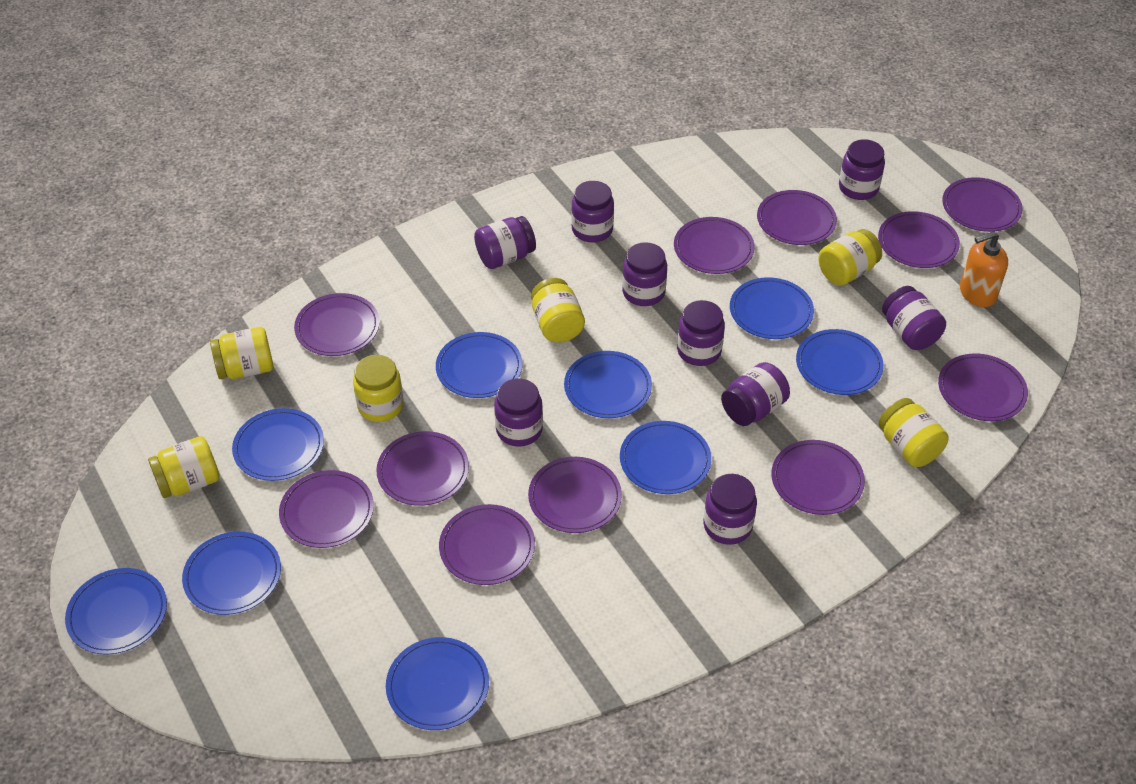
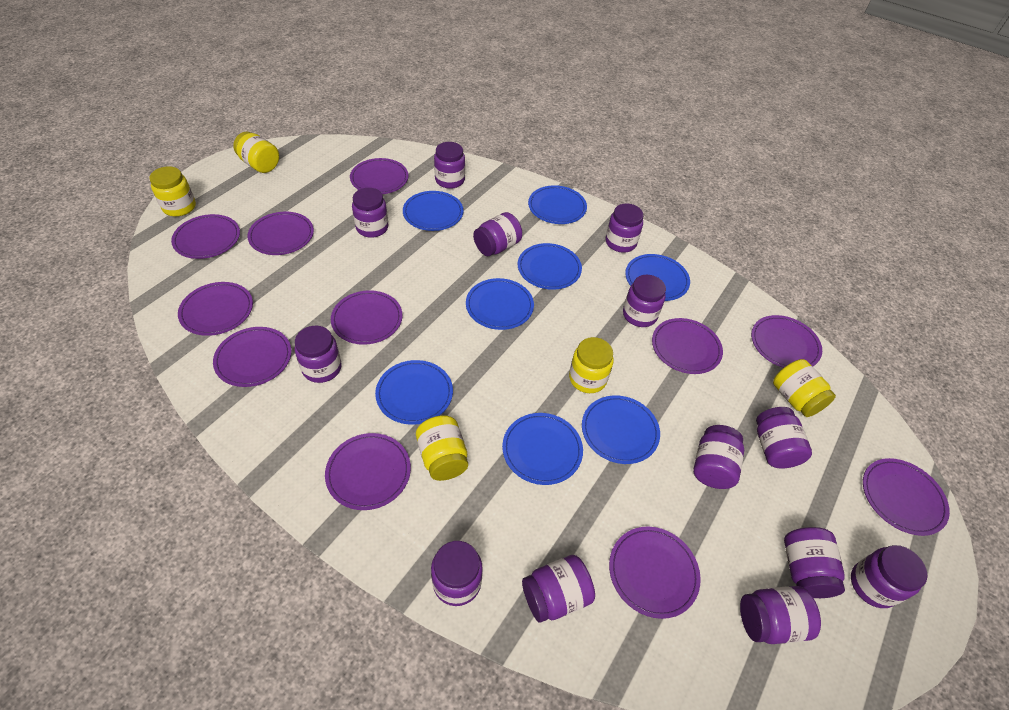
blue plate: 9 -> 8
orange soap dispenser: 1 -> 0
purple jar: 9 -> 13
yellow jar: 6 -> 5

